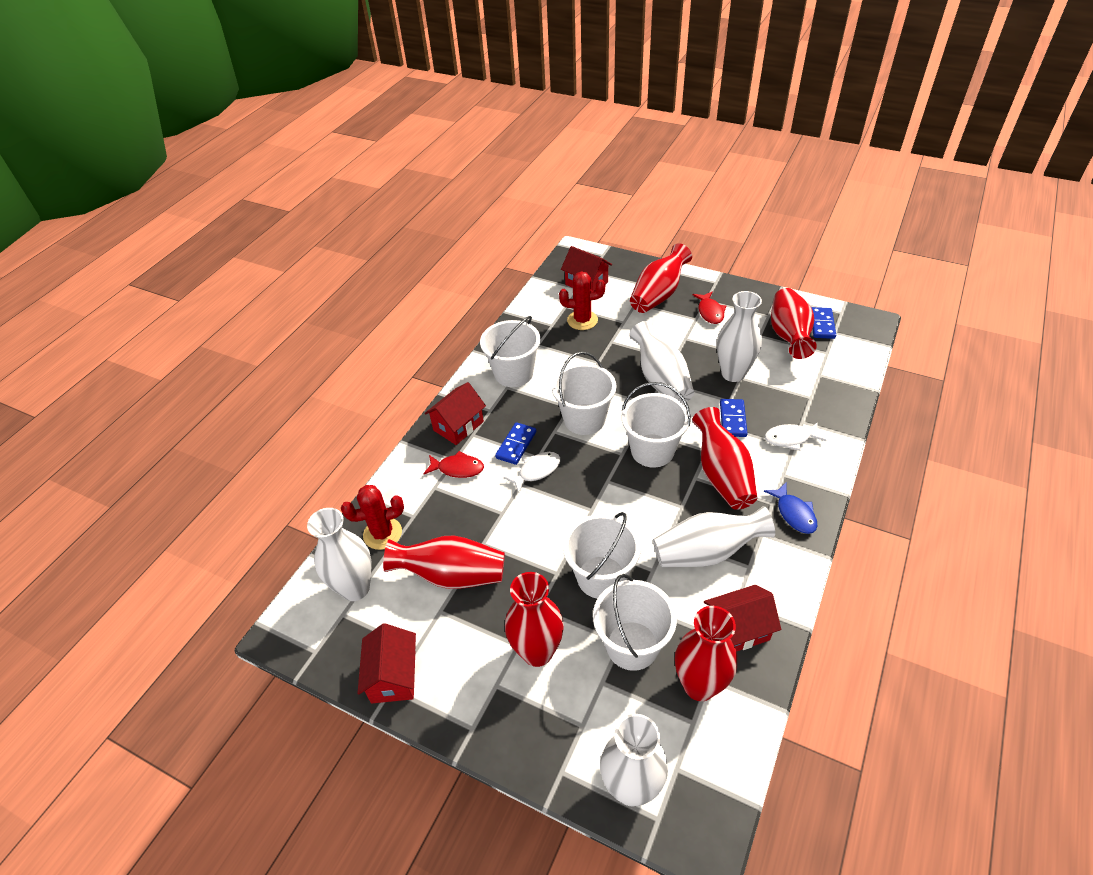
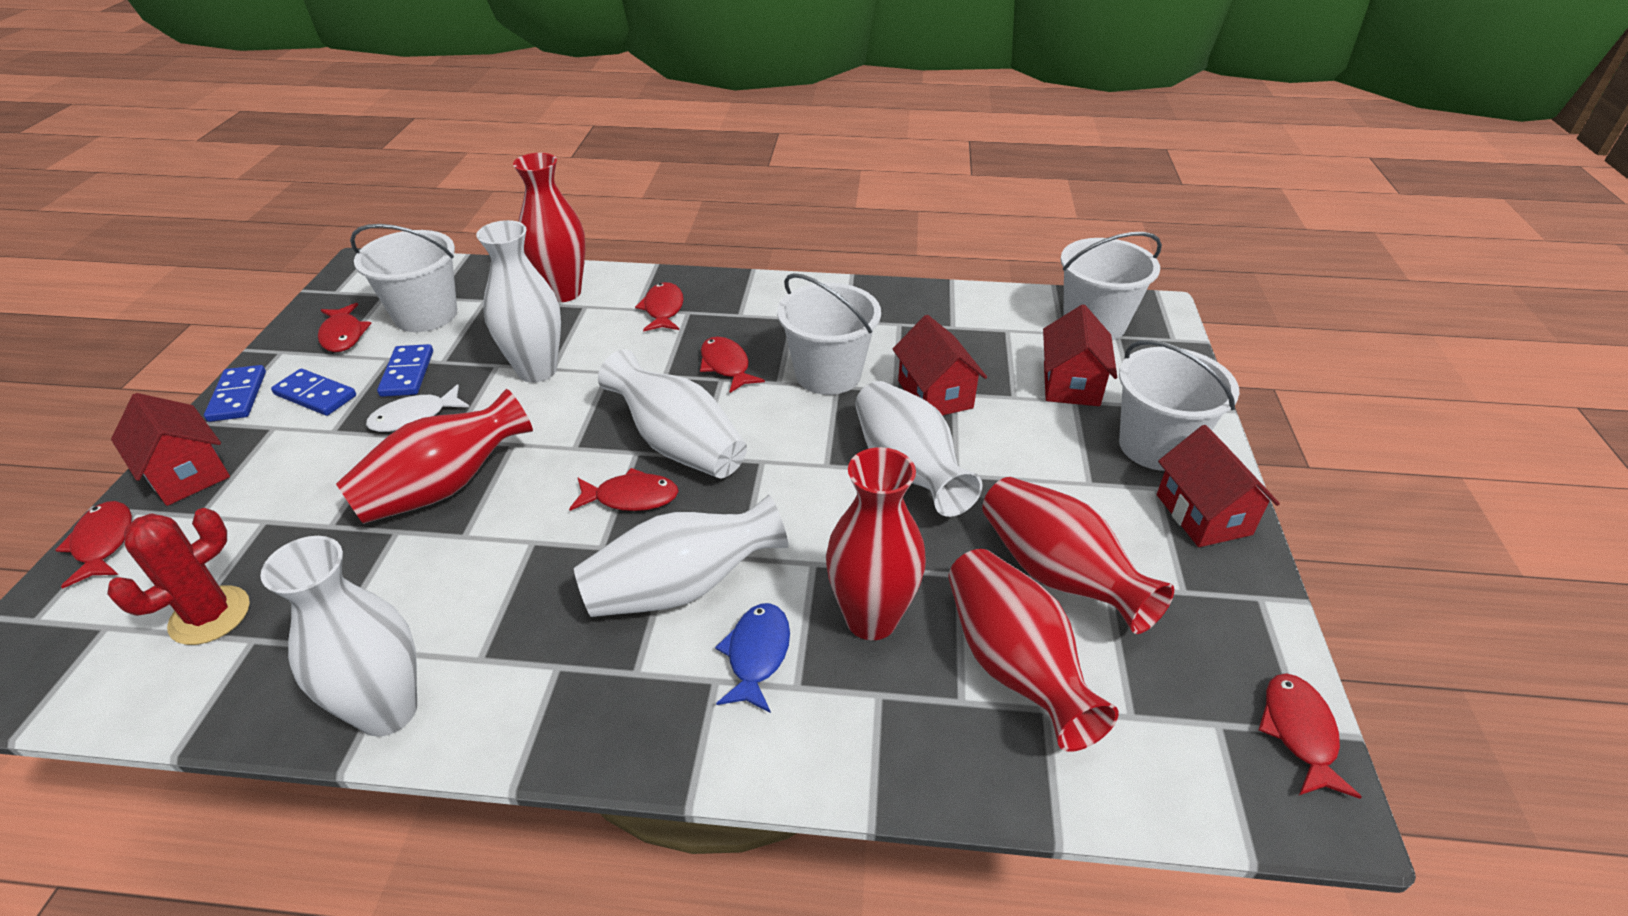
red cactus: 2 -> 1
red fish: 2 -> 6
red vase: 6 -> 5
white bucket: 5 -> 4
white fish: 2 -> 1

